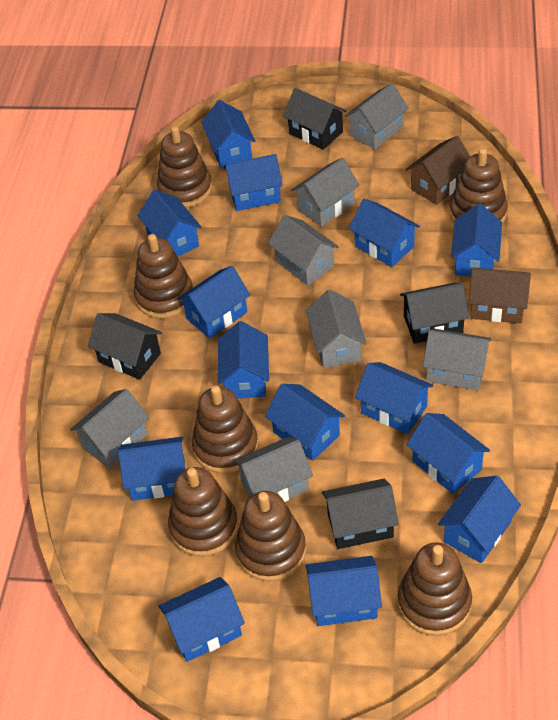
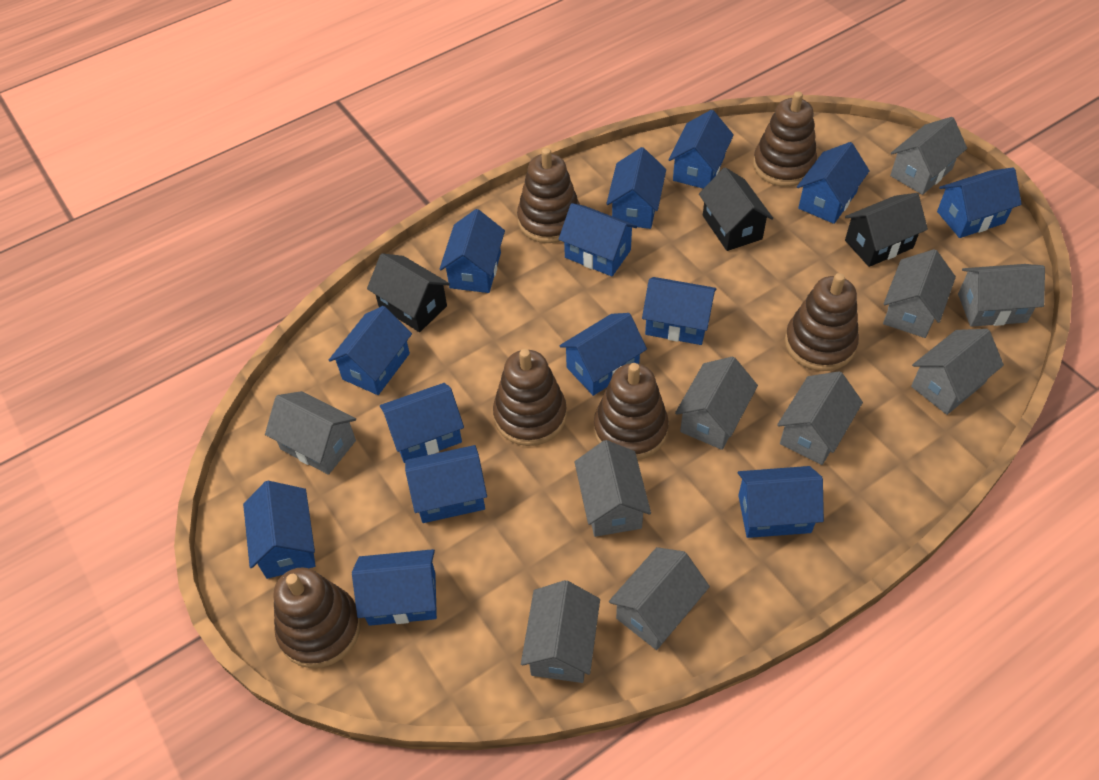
black house: 4 -> 3
brown house: 2 -> 0
brown stacking toy: 7 -> 6
grey house: 7 -> 10

